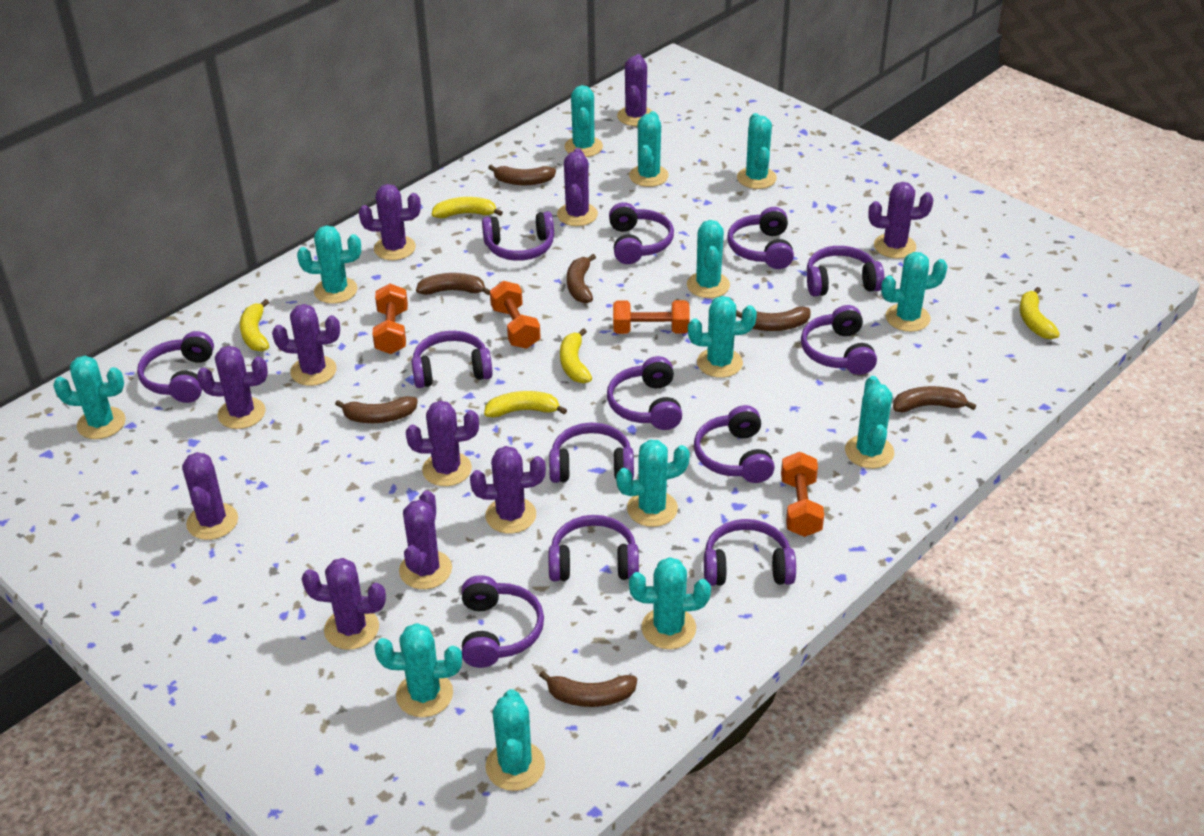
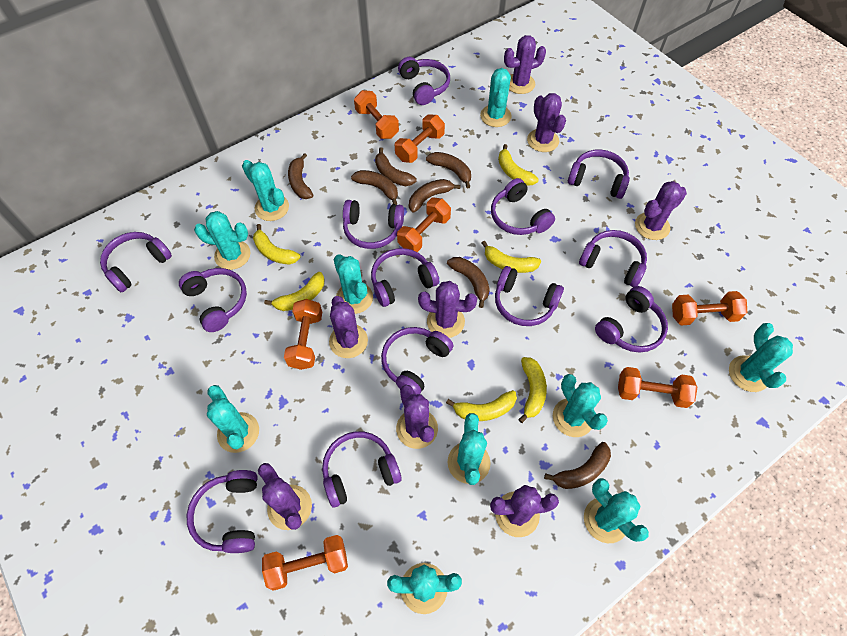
orange dumbbell: 4 -> 7
purple cactus: 11 -> 8
turquoise cactus: 13 -> 10
yellow banana: 5 -> 6

